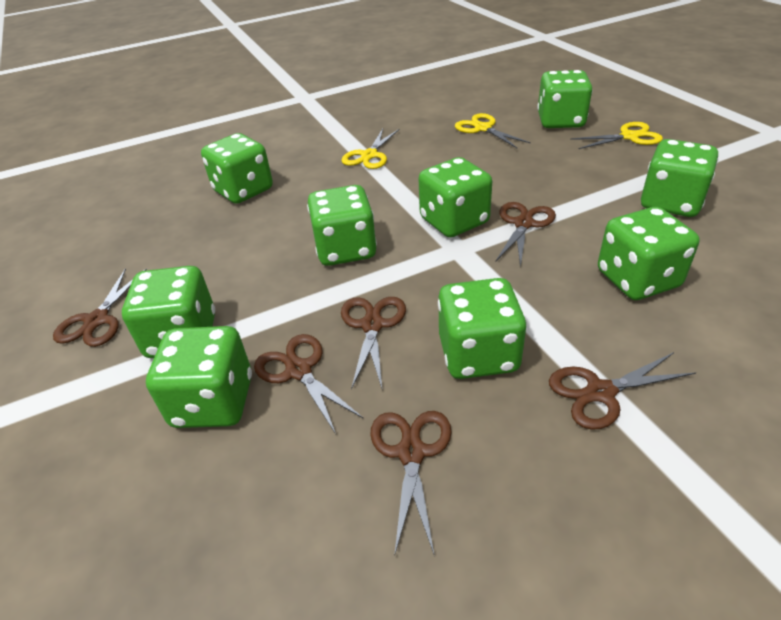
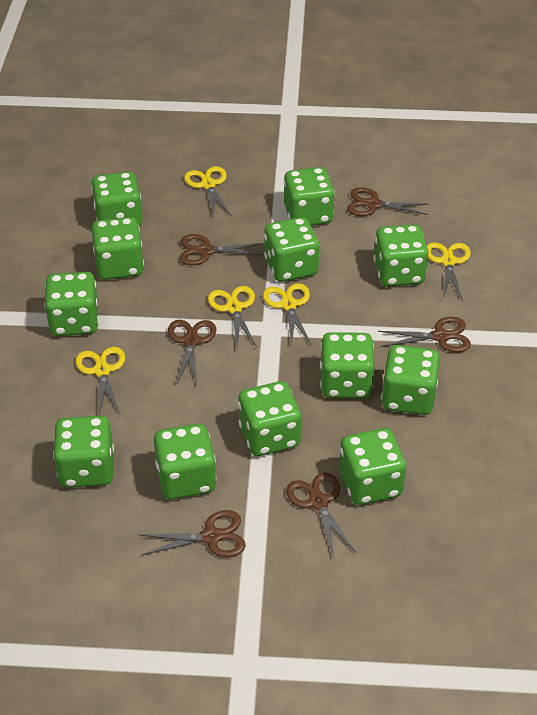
green dice: 9 -> 12
yellow scissors: 3 -> 5

